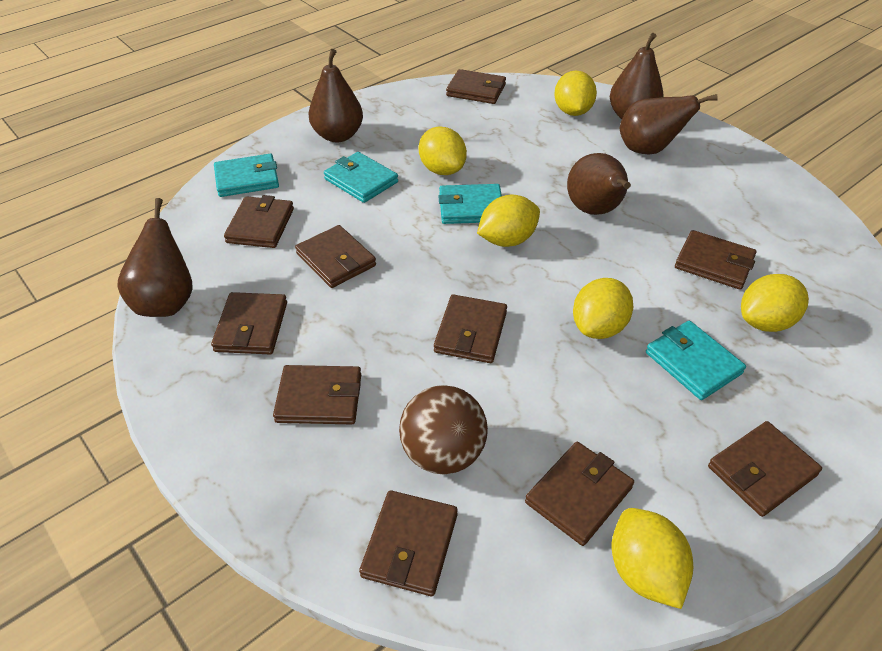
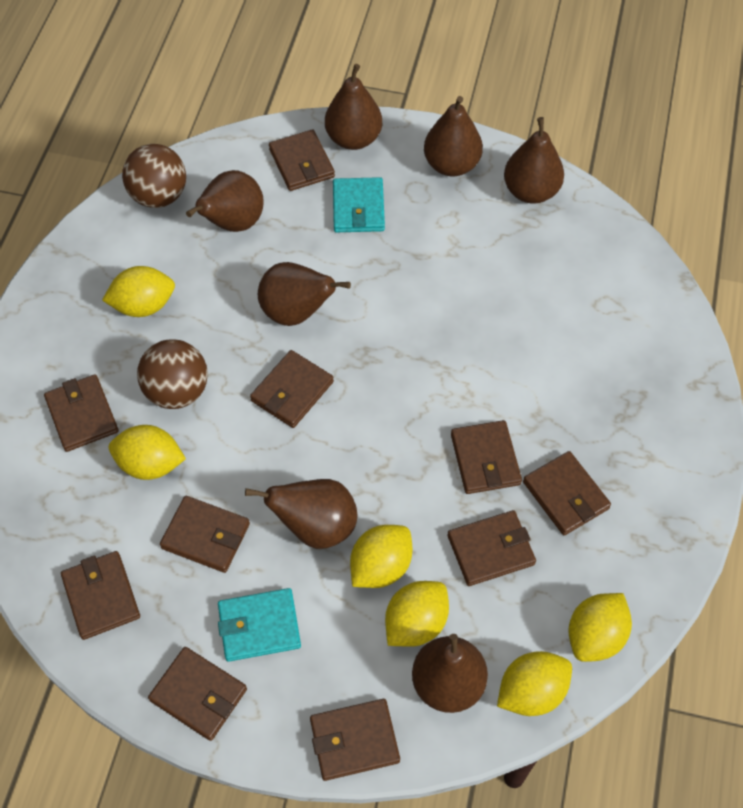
brown ball: 1 -> 2
brown pear: 5 -> 7
turquoise wallet: 4 -> 2

